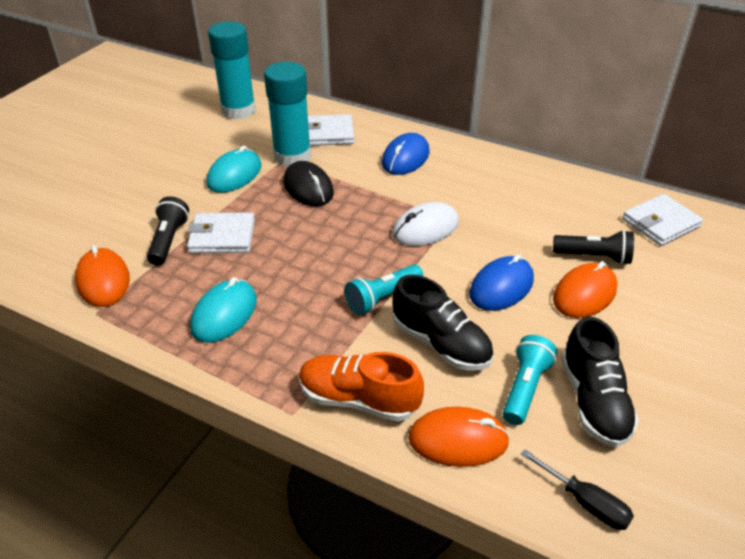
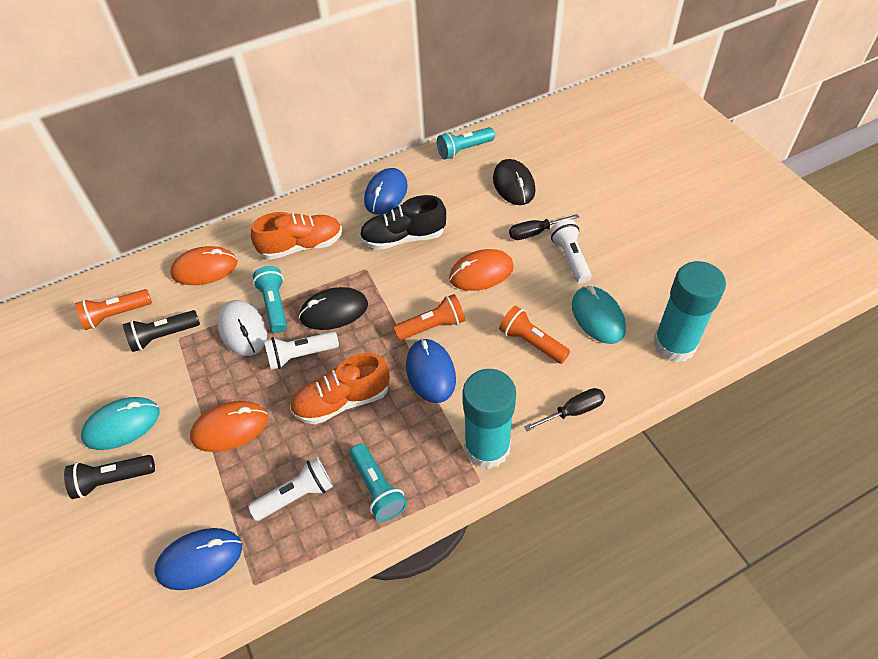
black mouse: 1 -> 2
black screwdriver: 1 -> 2
black shoe: 2 -> 1
blue mouse: 2 -> 3
orange flashlight: 0 -> 3
orange shoe: 1 -> 2
turquoise flashlight: 2 -> 3
white flashlight: 0 -> 3
white wallet: 3 -> 0

